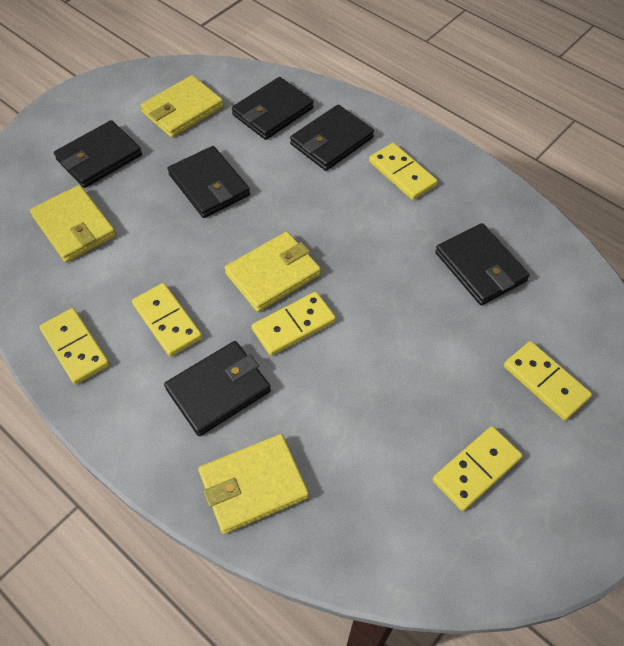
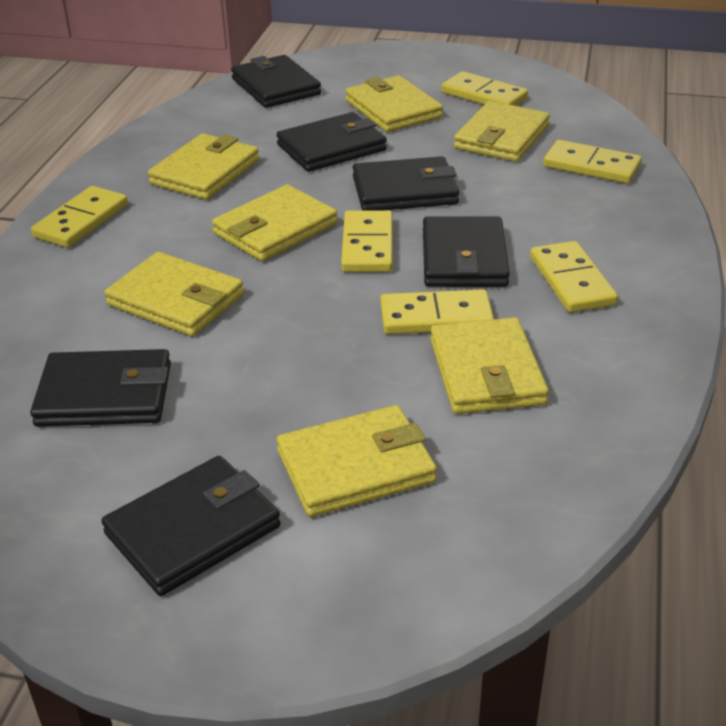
yellow wallet: 4 -> 7

